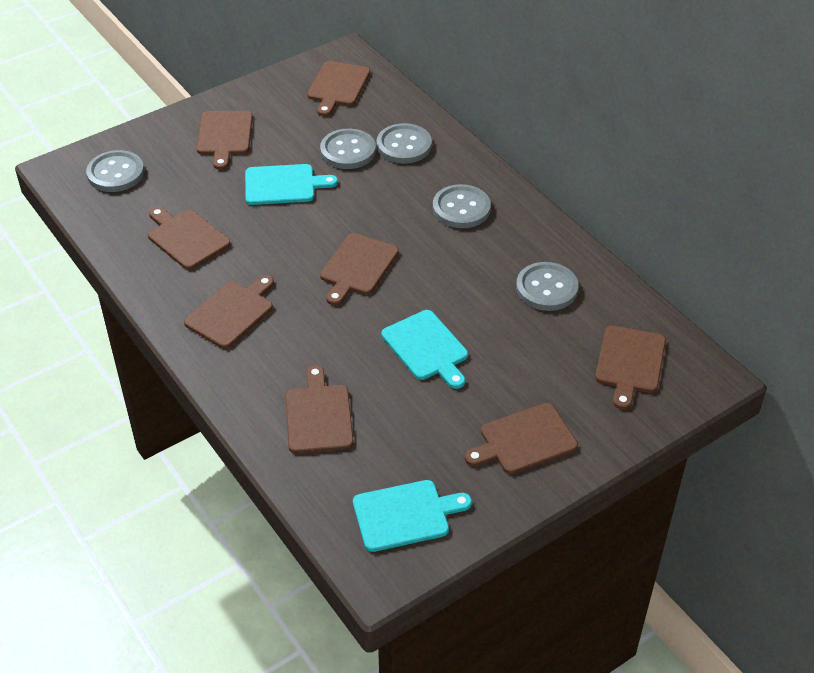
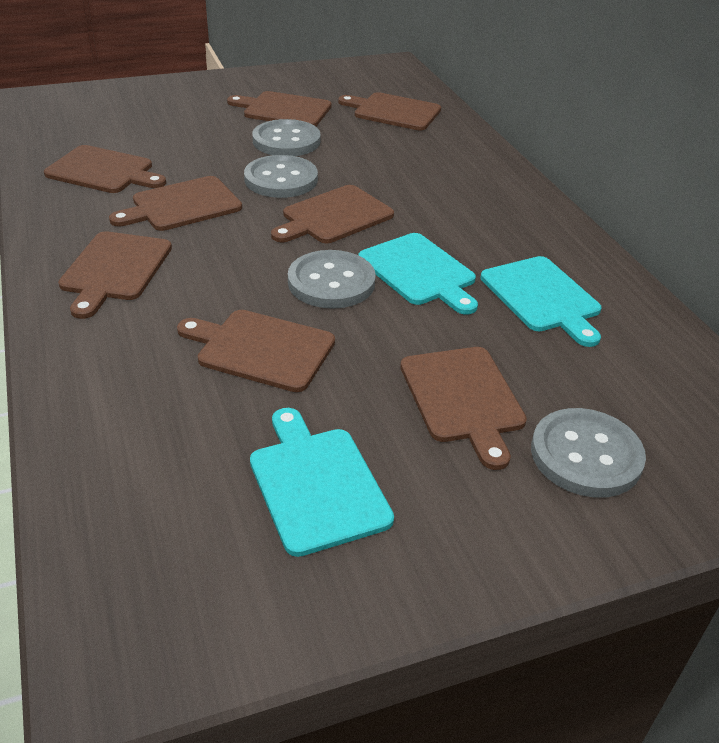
grey button: 5 -> 4

